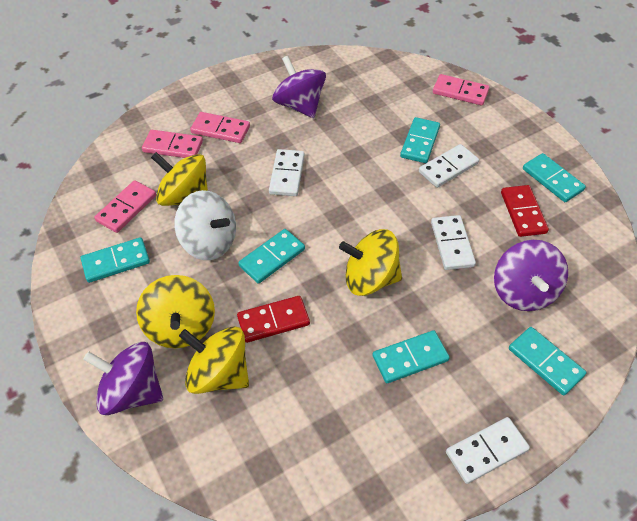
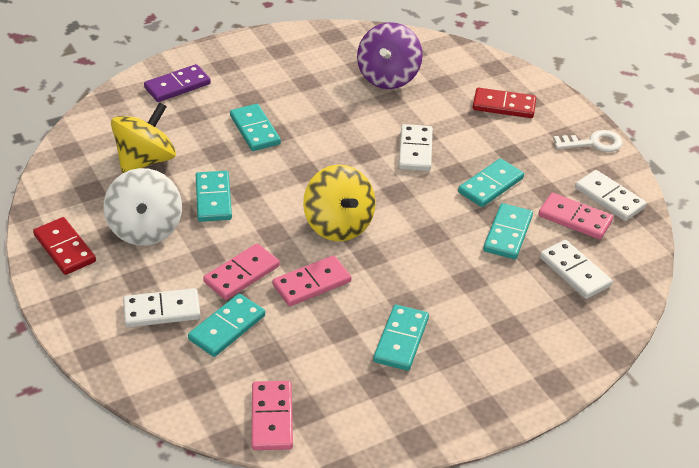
purple domino: 0 -> 1
purple spinning top: 3 -> 1
white key: 0 -> 1
yellow spinning top: 4 -> 2

